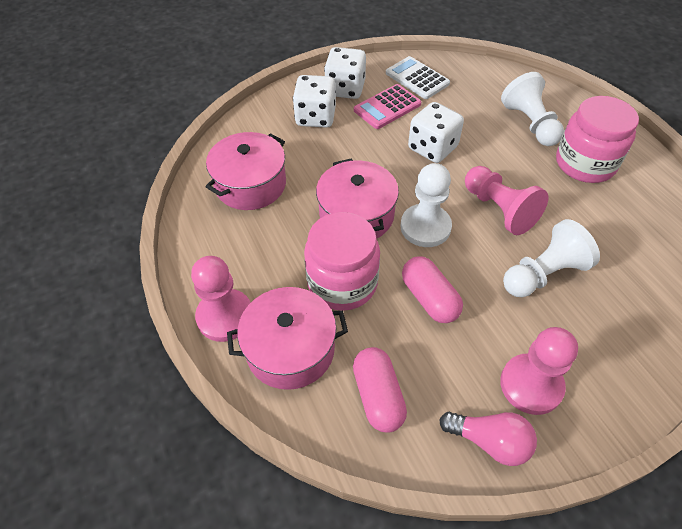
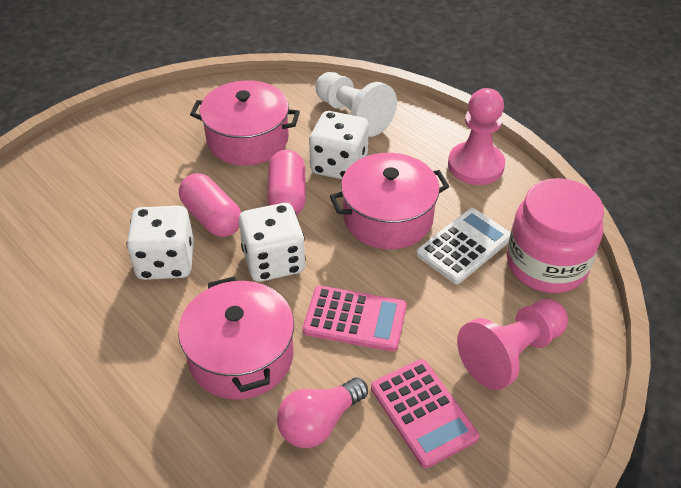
pink calculator: 1 -> 2
pink jar: 2 -> 1
pink pawn: 3 -> 2
white pawn: 3 -> 1

